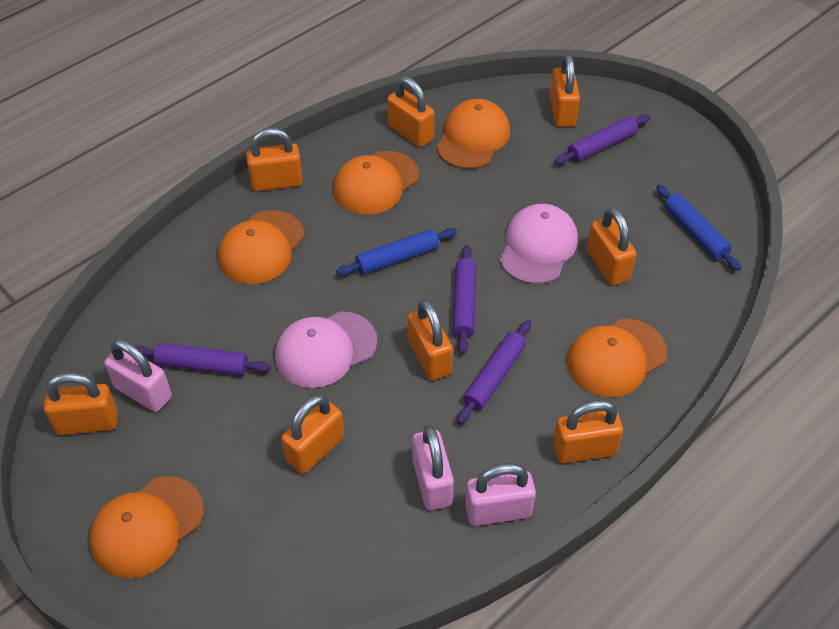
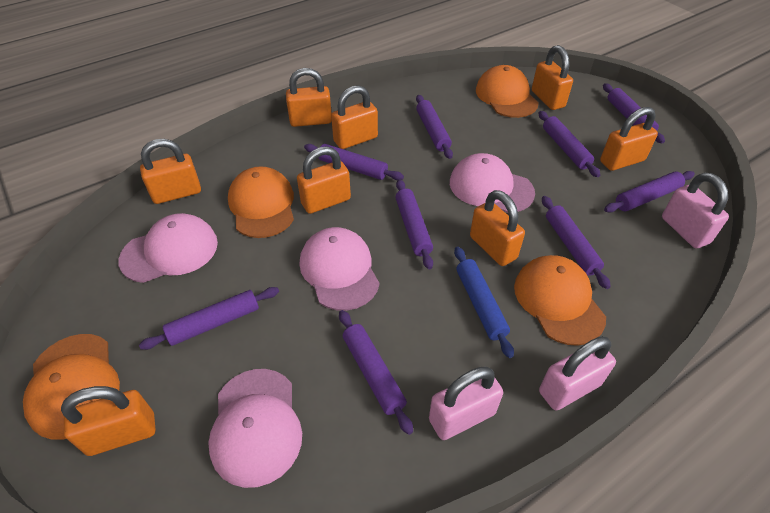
blue rolling pin: 2 -> 1
orange cap: 5 -> 4
pink cap: 2 -> 4
purple rolling pin: 4 -> 9

